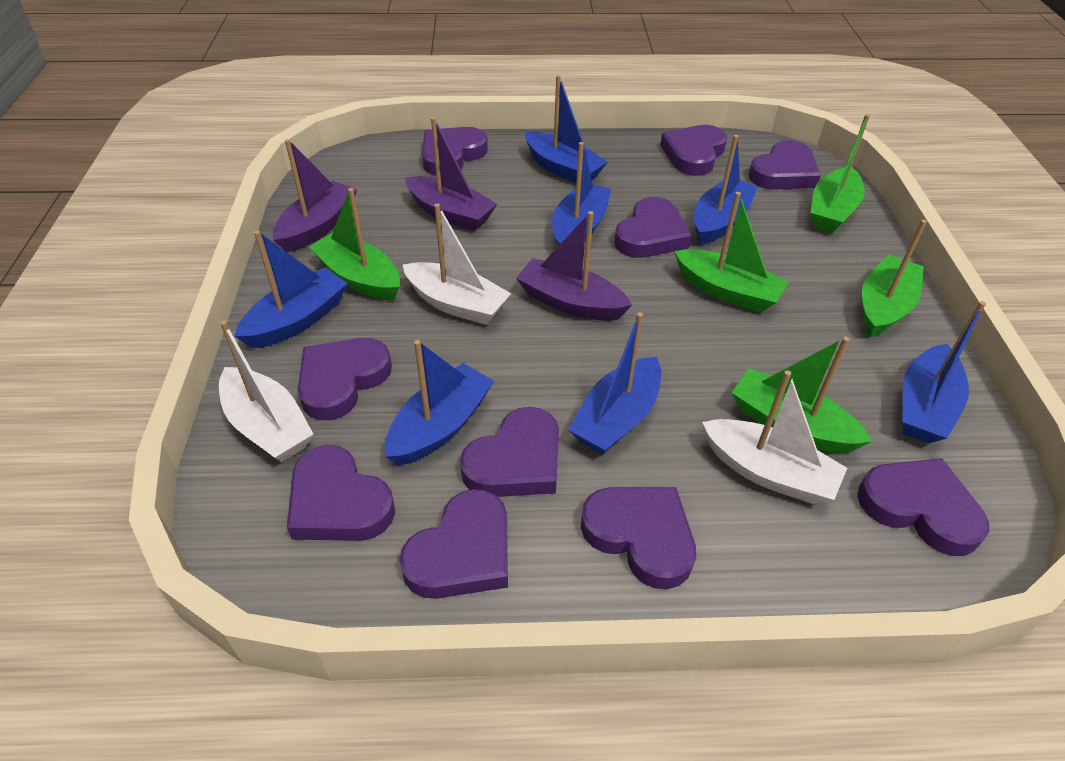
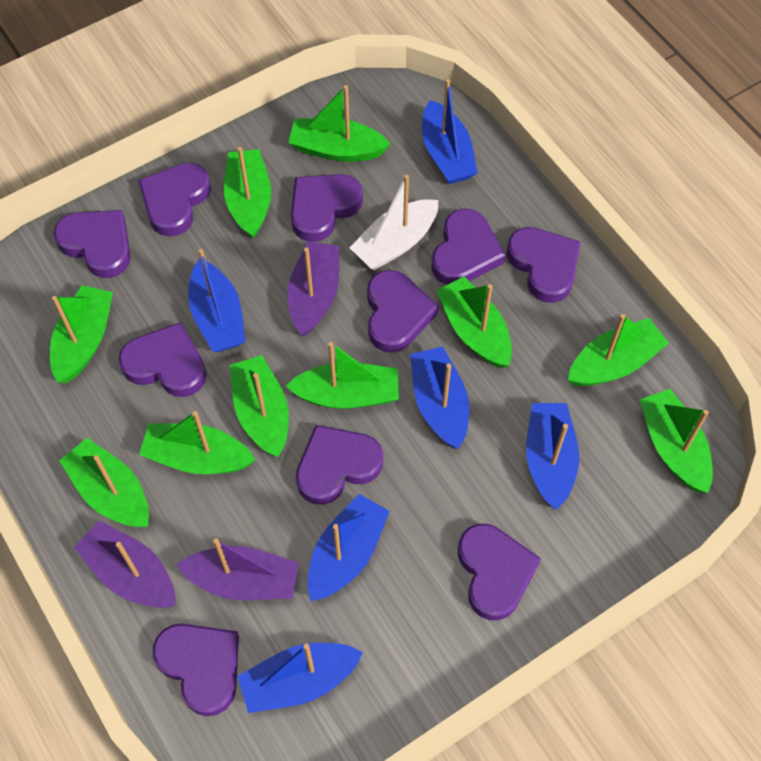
blue boat: 7 -> 6
green boat: 5 -> 10
white boat: 3 -> 1

